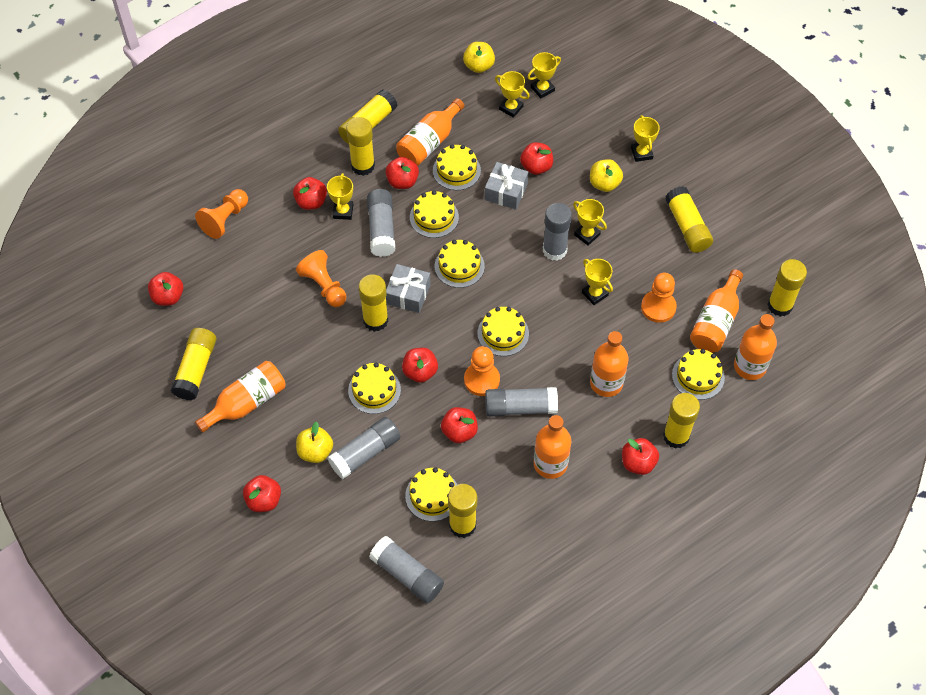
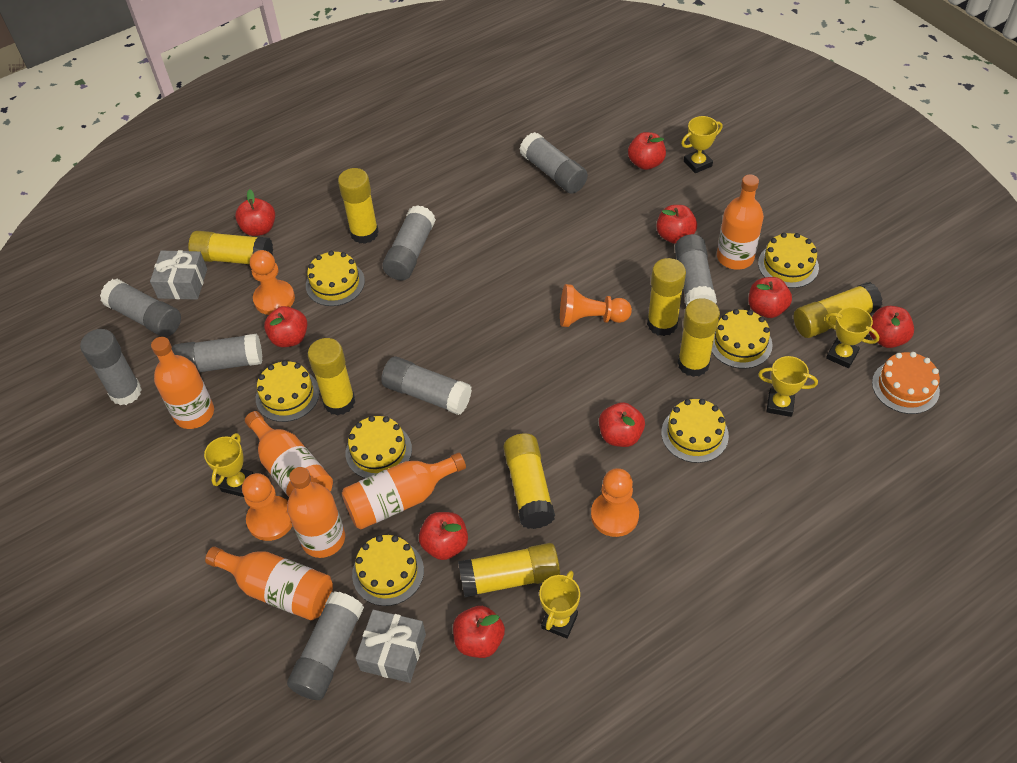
grey glue stick: 5 -> 8
orange cake: 0 -> 1
red apple: 8 -> 9
yellow apple: 3 -> 0
yellow trophy: 6 -> 5

